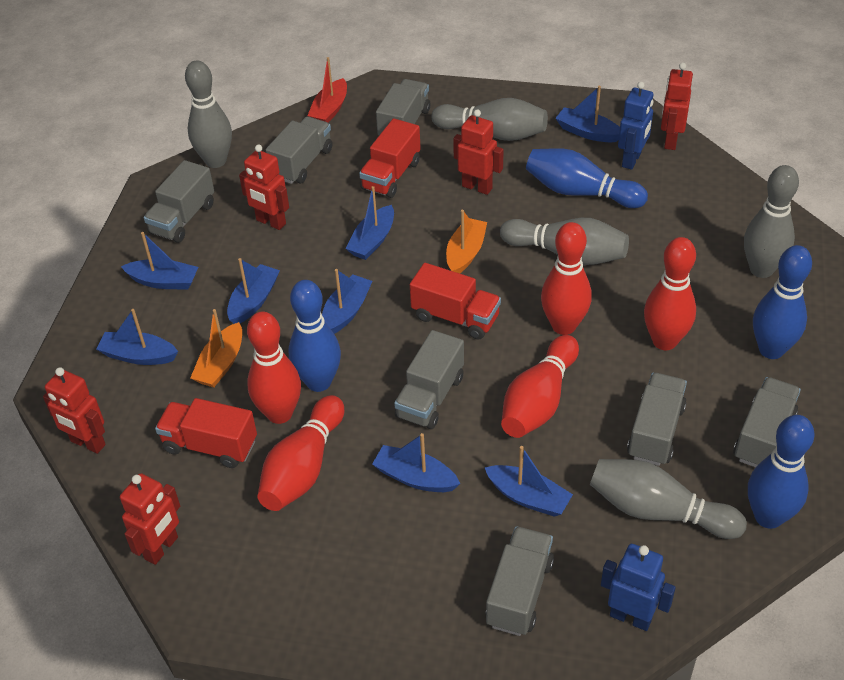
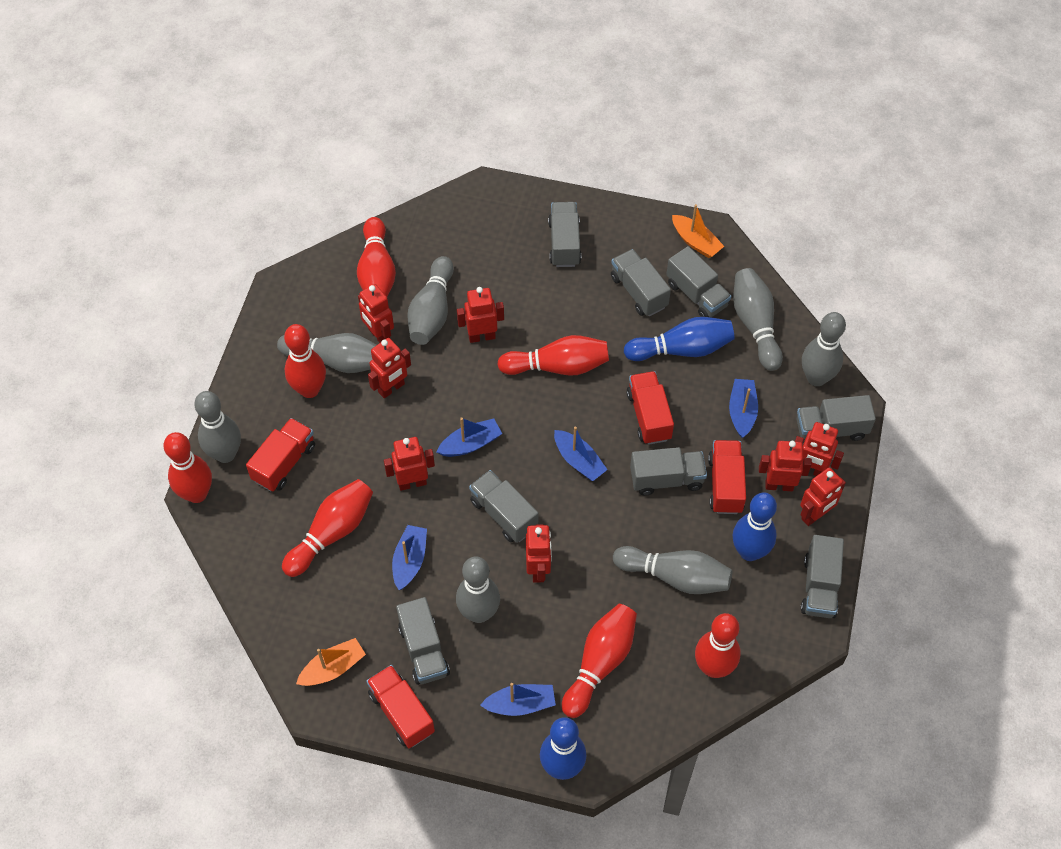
blue boat: 8 -> 5
blue bowling pin: 4 -> 3
blue robot: 2 -> 0
grey bowling pin: 5 -> 7
grey truck: 7 -> 8
red boat: 1 -> 0
red bowling pin: 5 -> 7
red robot: 5 -> 8
red truck: 3 -> 4

